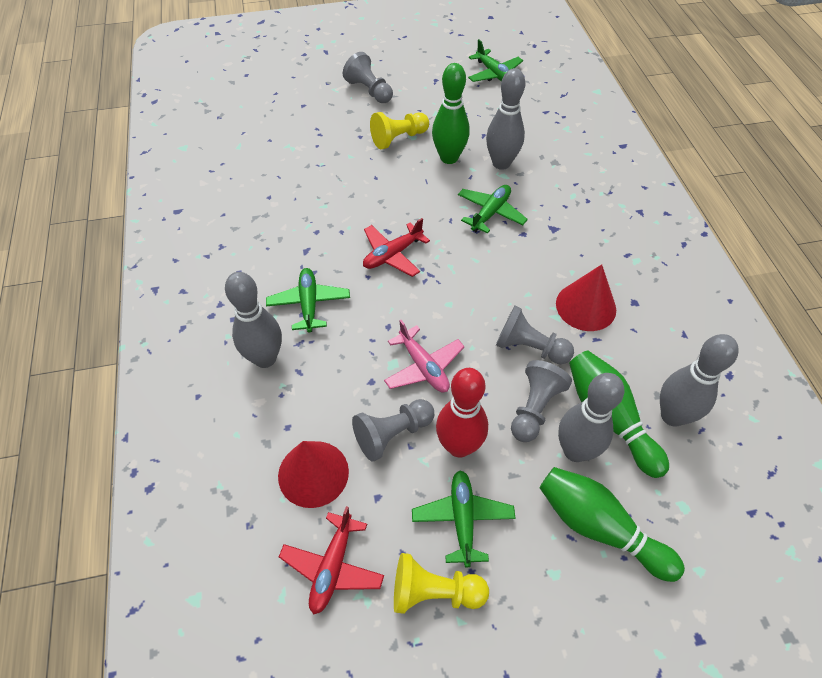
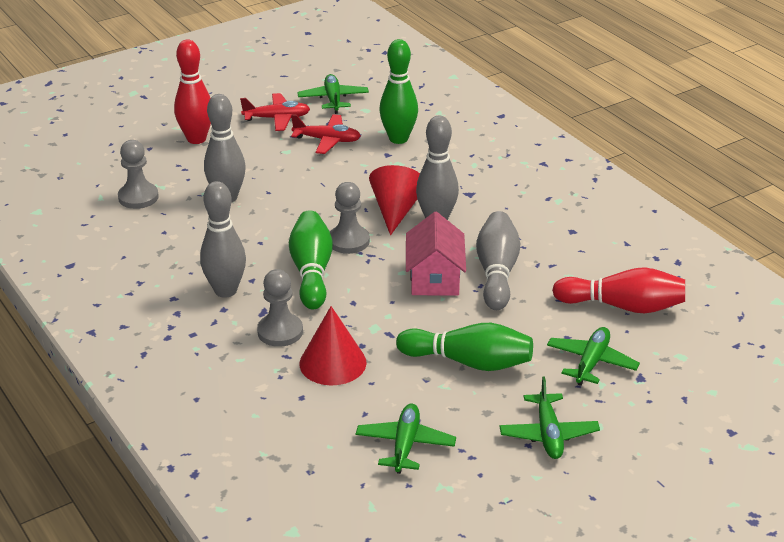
grey pawn: 4 -> 3
pink house: 0 -> 1
pink plane: 1 -> 0
red bowling pin: 1 -> 2
yellow pawn: 2 -> 0

